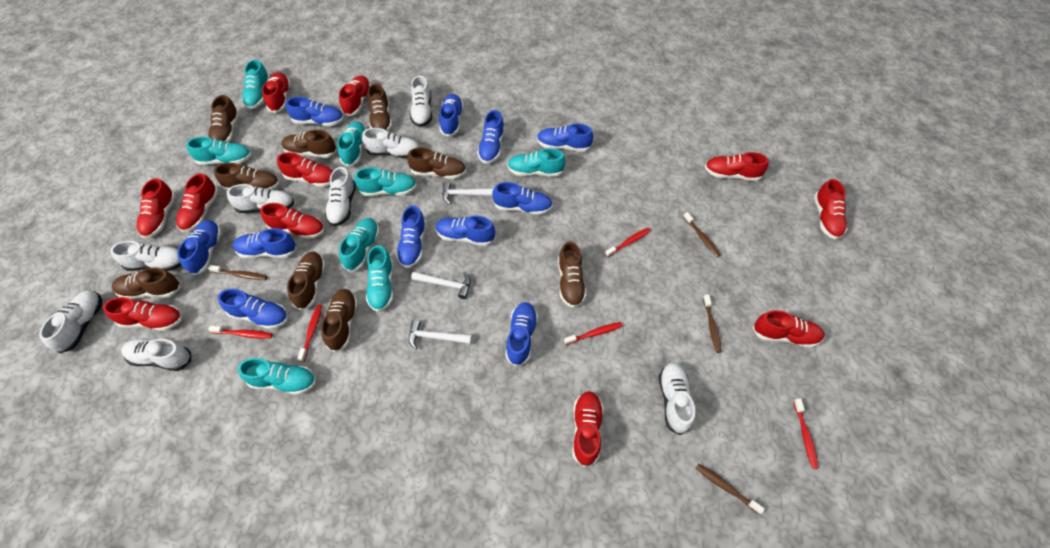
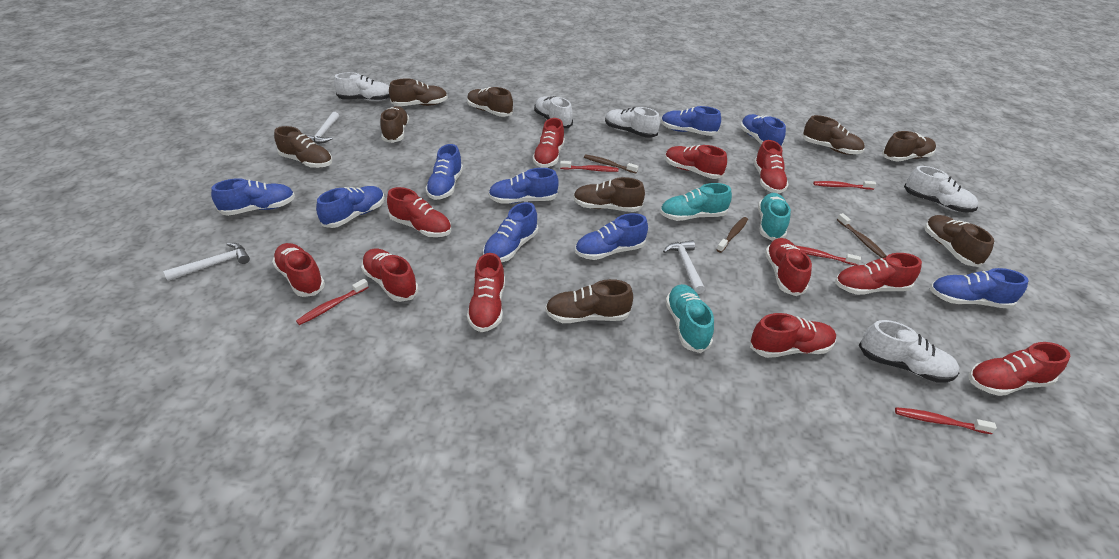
blue shoe: 11 -> 9
brown toothbrush: 4 -> 3
turquoise shoe: 8 -> 3
white shoe: 8 -> 5

